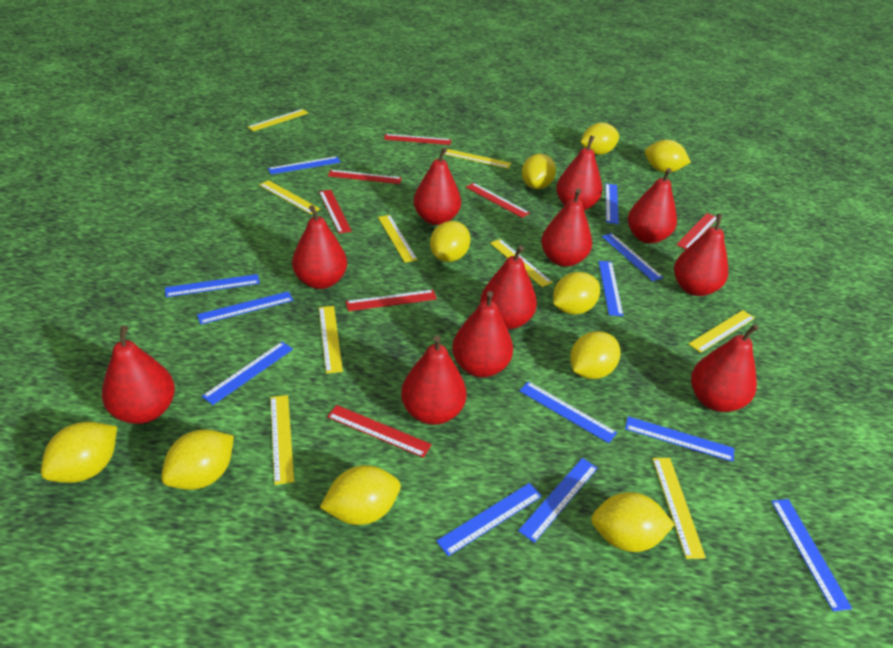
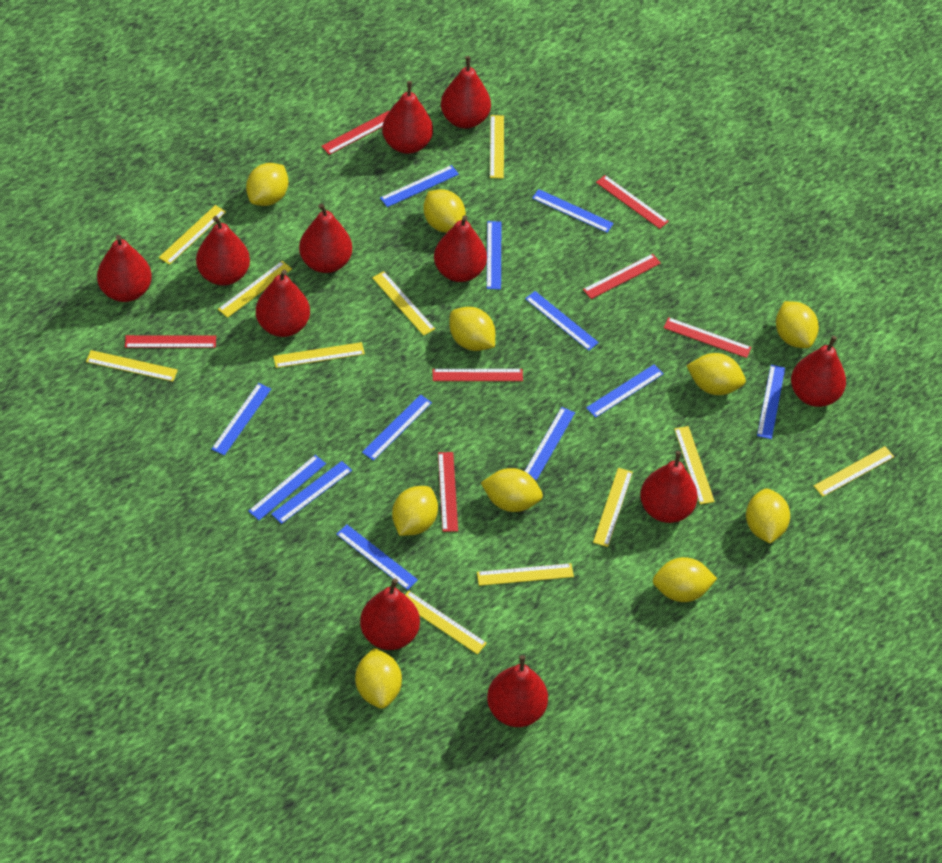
yellow ruler: 9 -> 11

